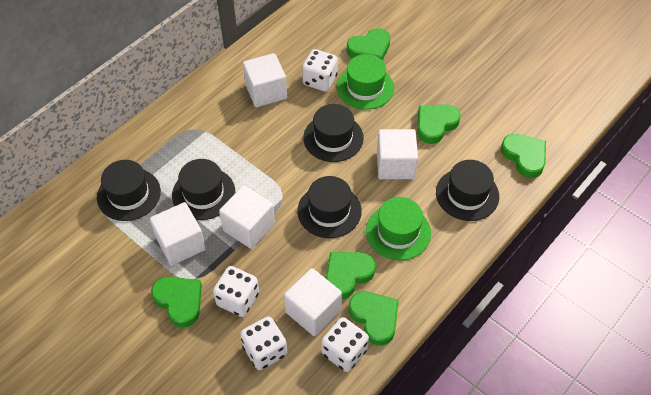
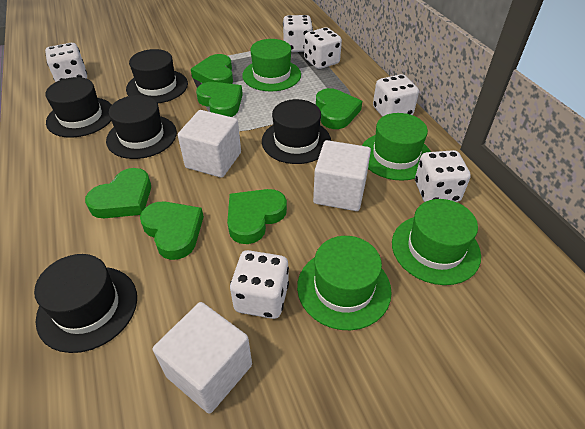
green hat: 2 -> 4
white cube: 5 -> 3
white dice: 4 -> 6

